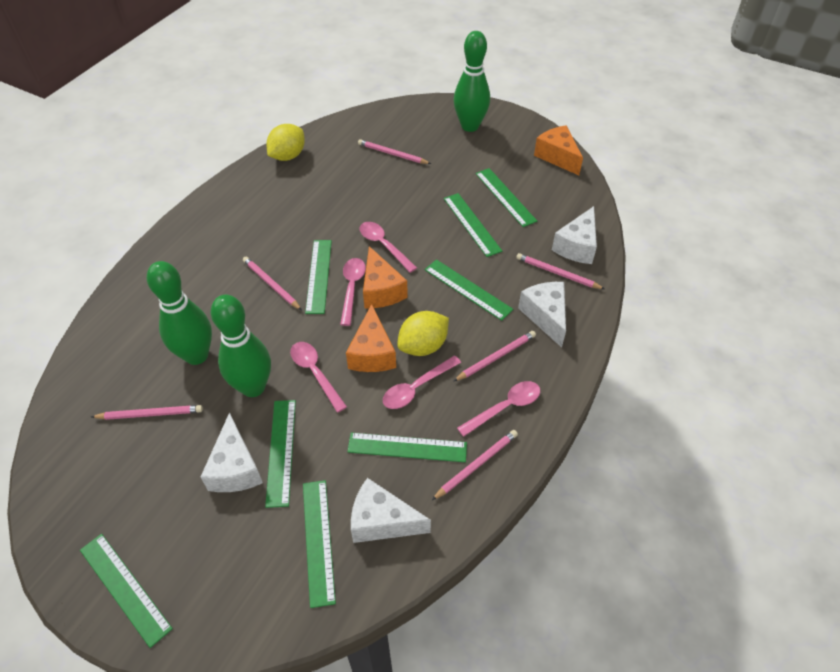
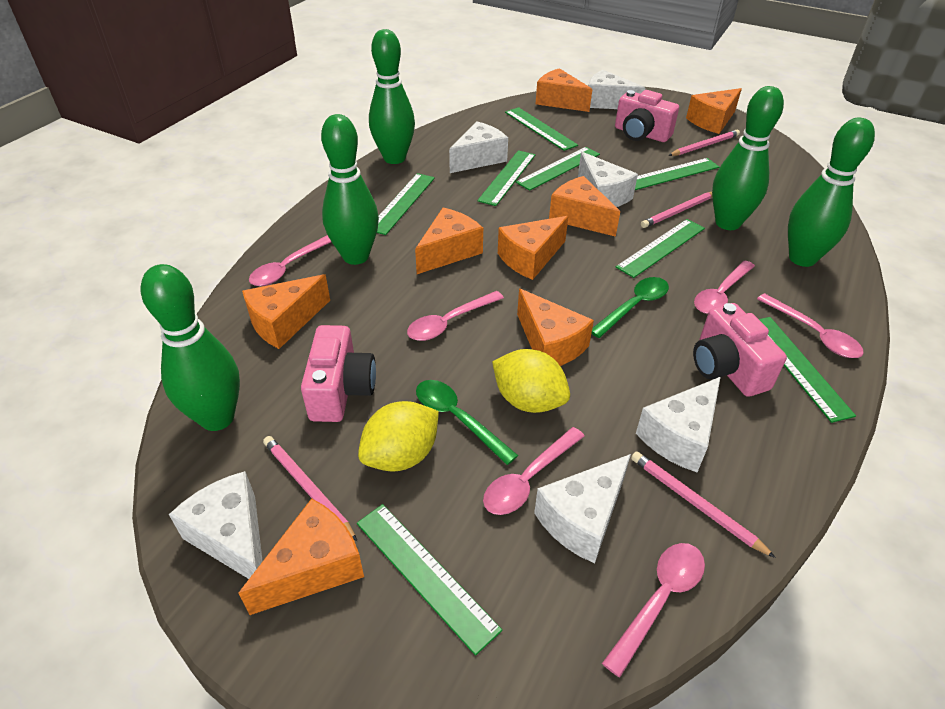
green bowling pin: 3 -> 5
green spoon: 0 -> 2
orange cheese: 3 -> 8
pink camera: 0 -> 3
pink pencil: 6 -> 4
pink spoon: 5 -> 6
white cheese: 4 -> 6

